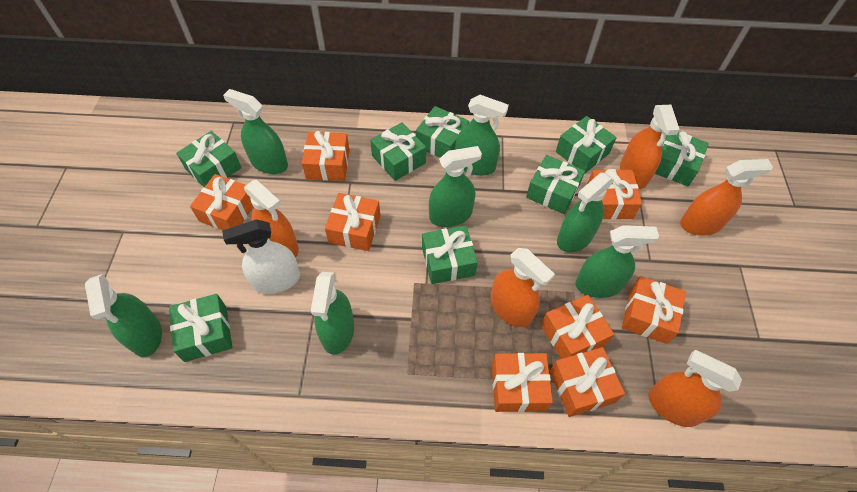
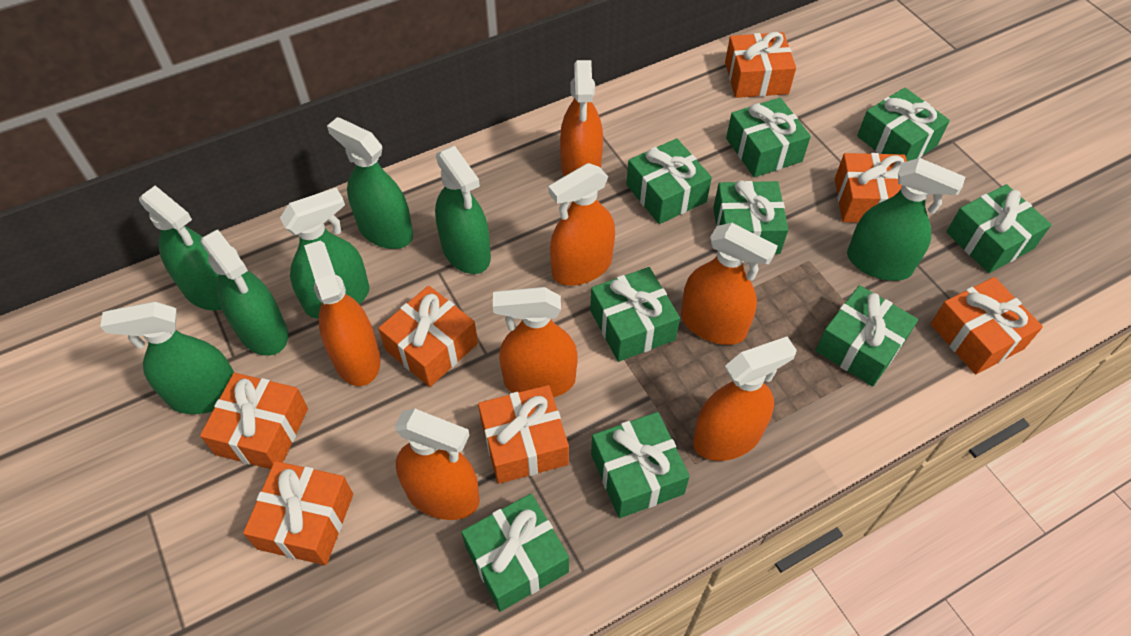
green gift: 8 -> 9
orange gift: 8 -> 7
orange spray bottle: 5 -> 7
white spray bottle: 1 -> 0

